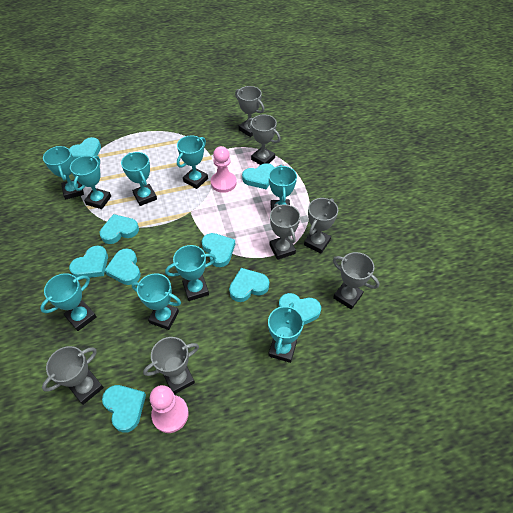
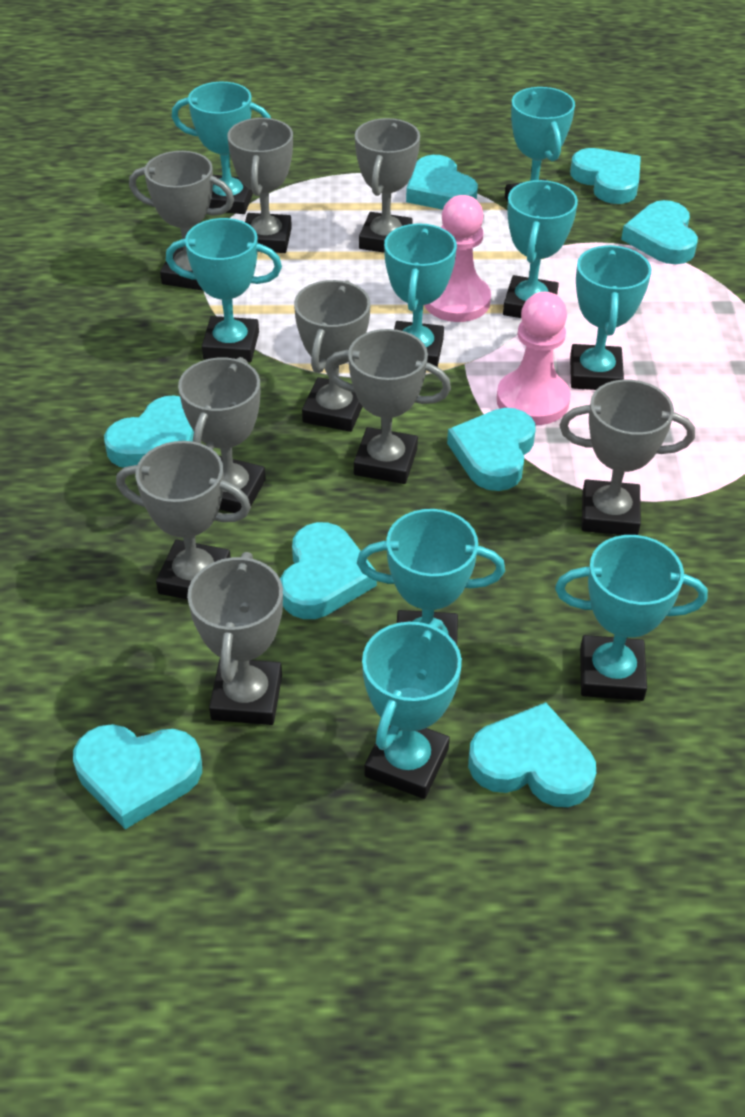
grey trophy: 7 -> 9
turquoise heart: 9 -> 8

